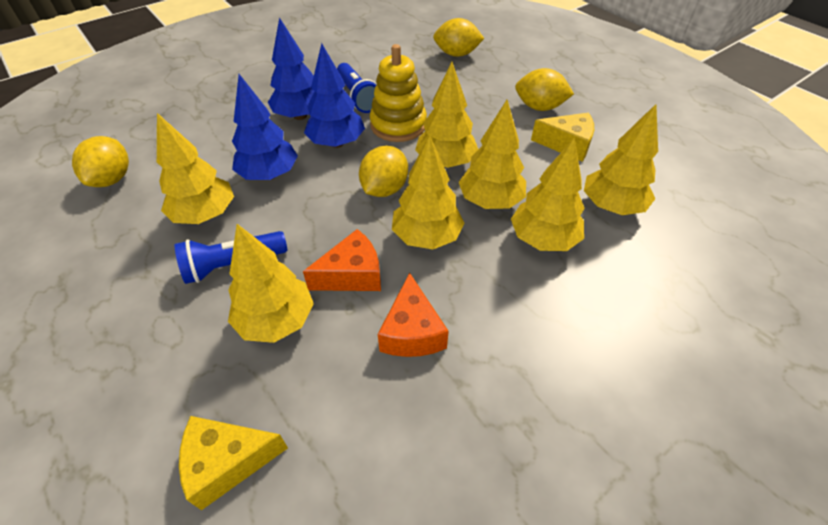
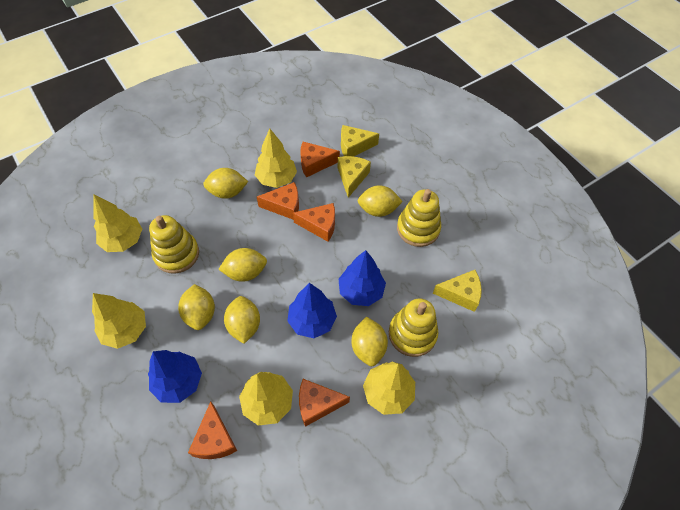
blue flashlight: 2 -> 0
orange cheese: 2 -> 5
yellow cheese: 2 -> 3
yellow lemon: 4 -> 6
yellow stacking toy: 1 -> 3
yellow tree: 7 -> 5

